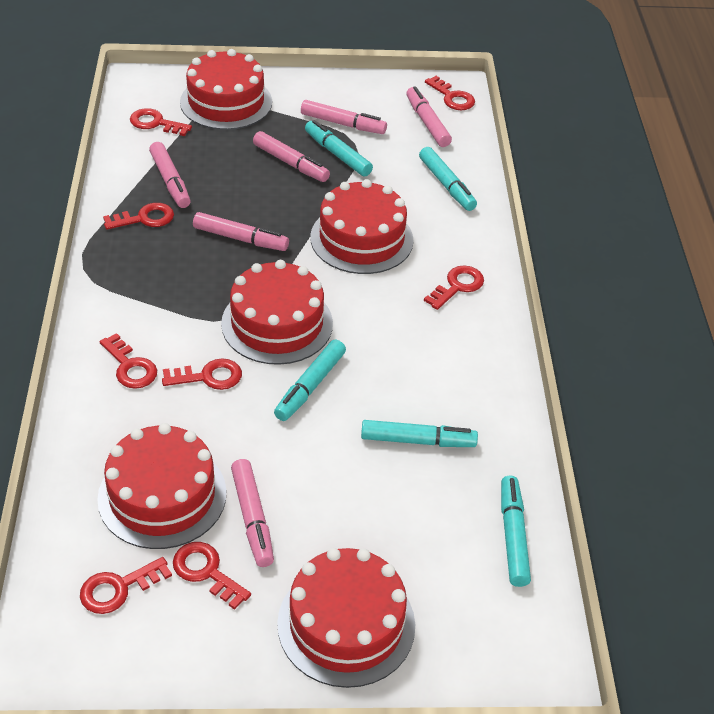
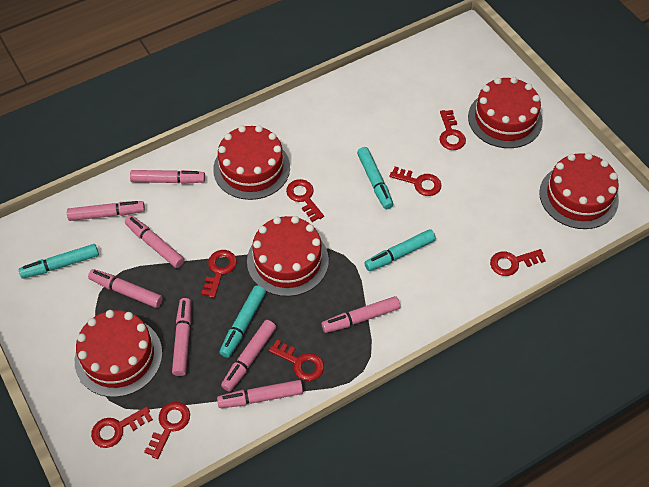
pink marker: 6 -> 8
turquoise marker: 5 -> 4

